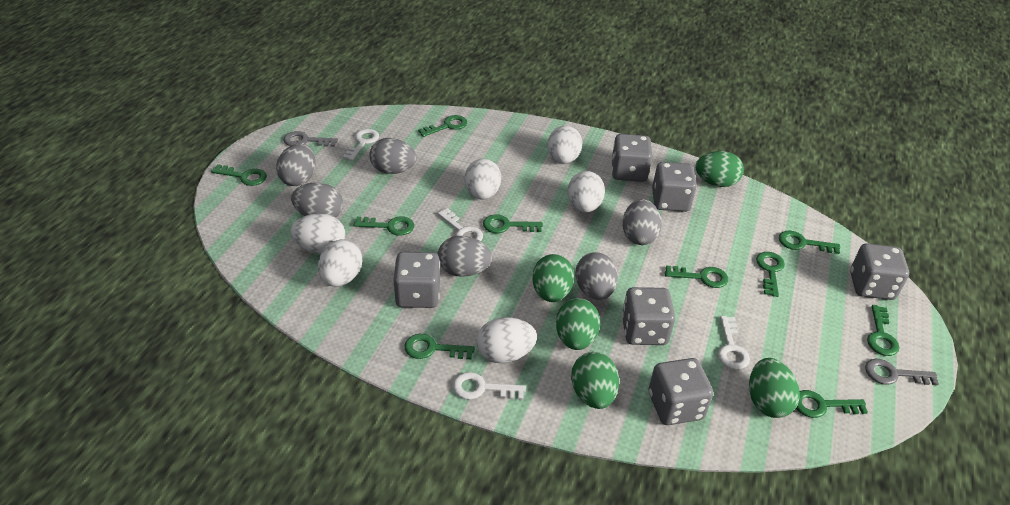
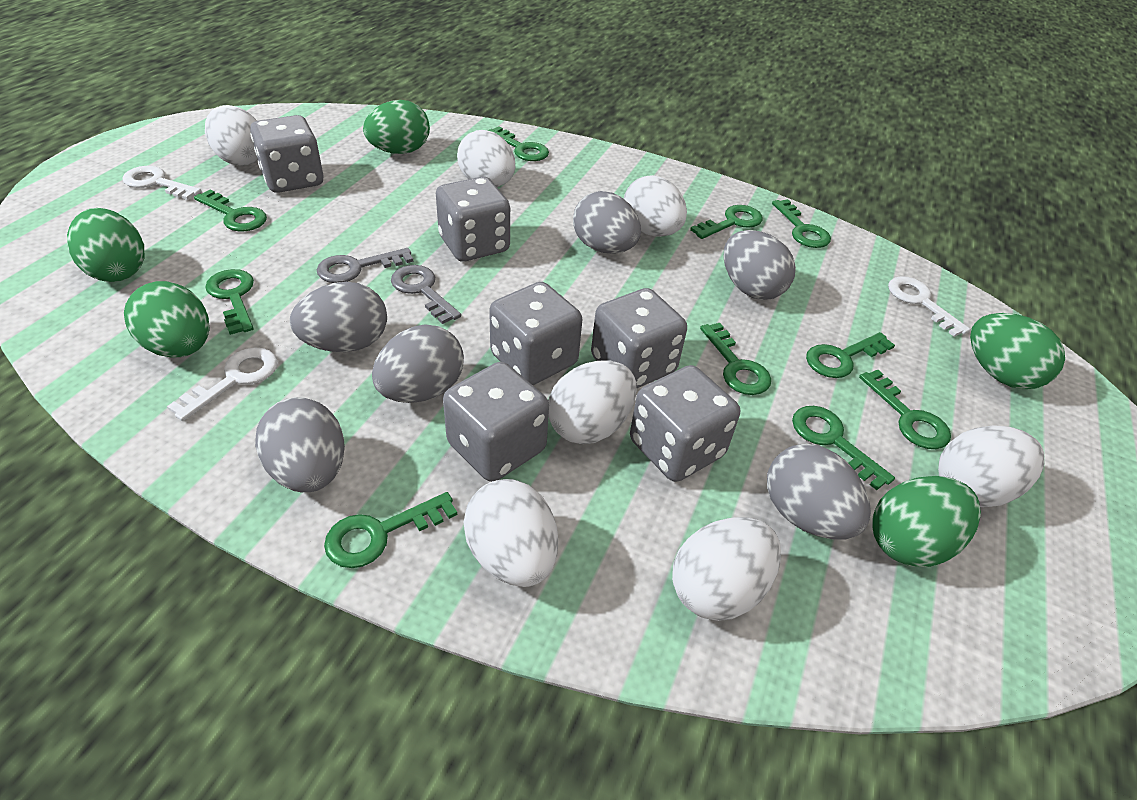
white egg: 6 -> 7
white key: 4 -> 3

